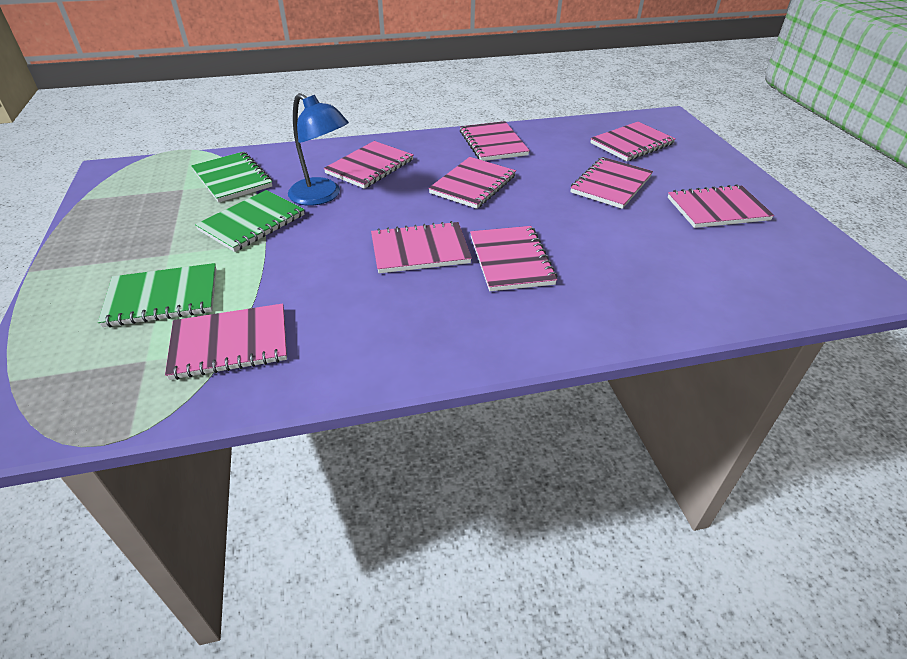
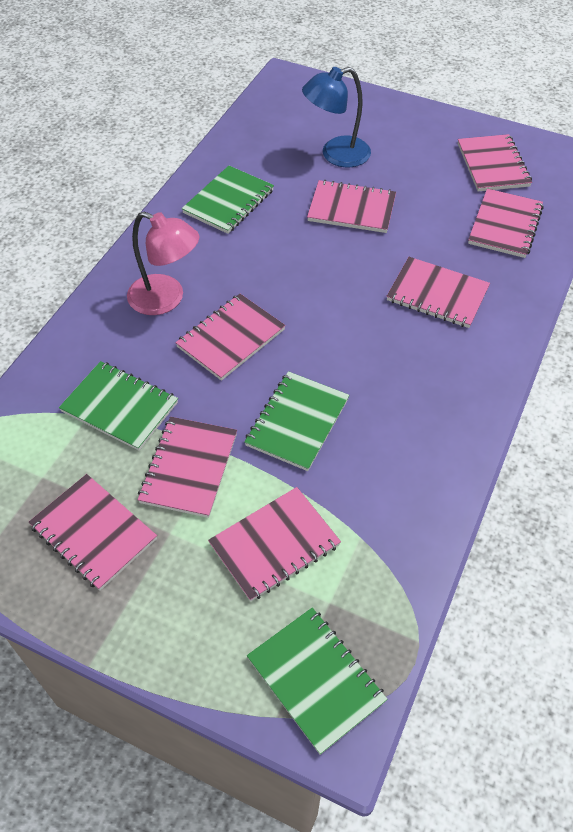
green notebook: 3 -> 4
pink lamp: 0 -> 1
pink notebook: 9 -> 8

